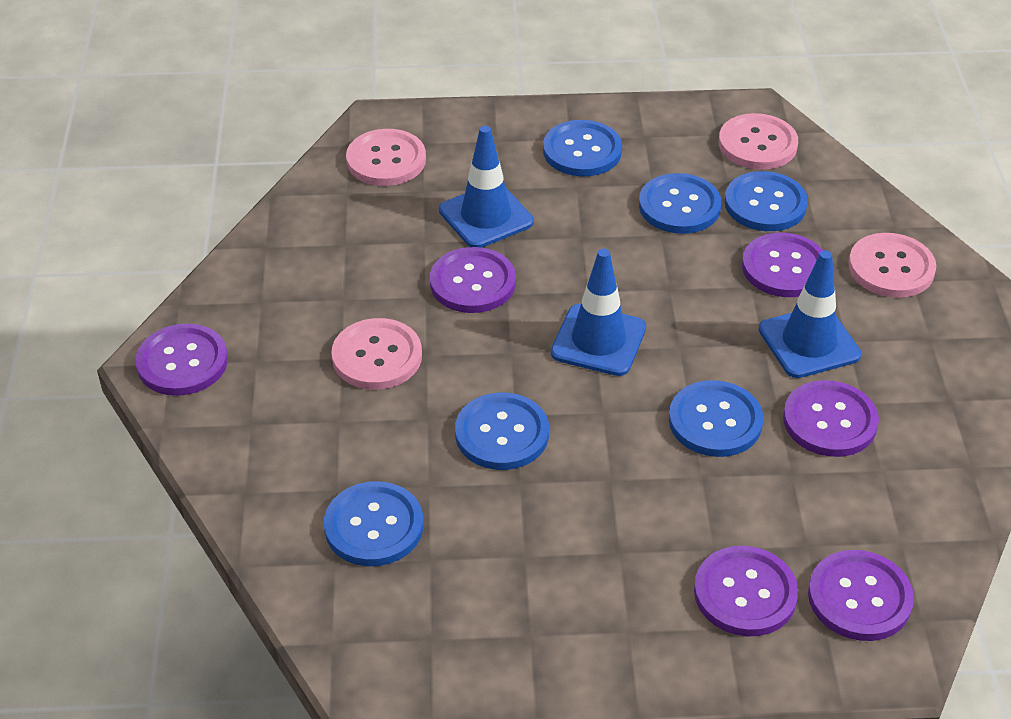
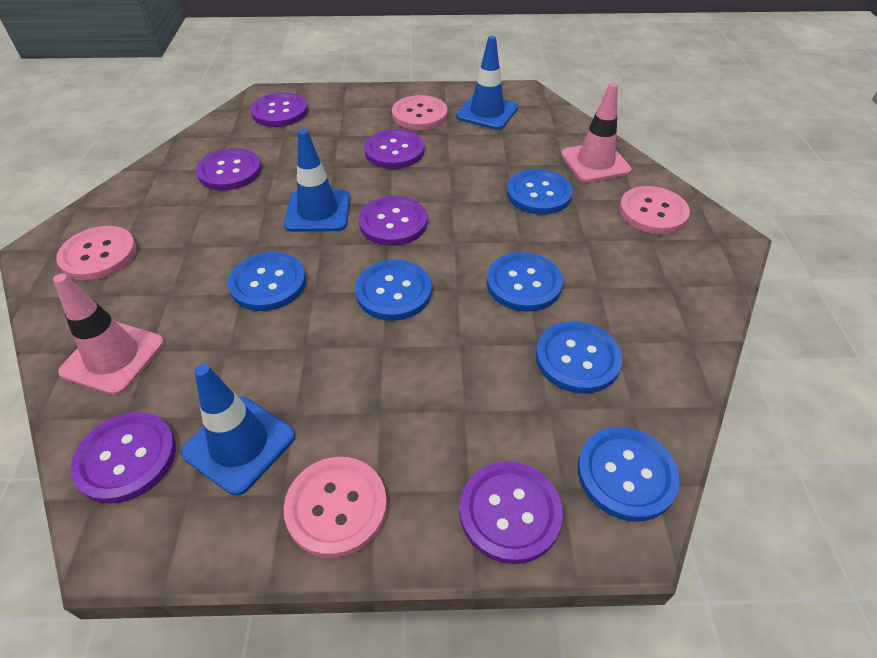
pink traffic cone: 0 -> 2

